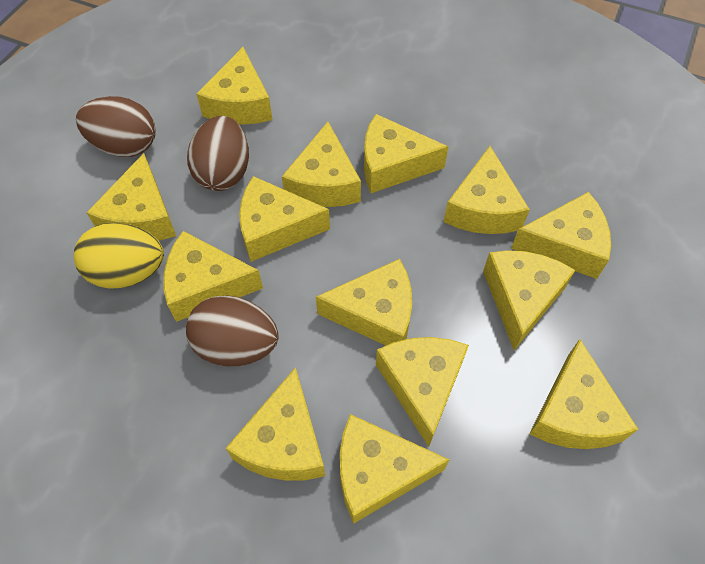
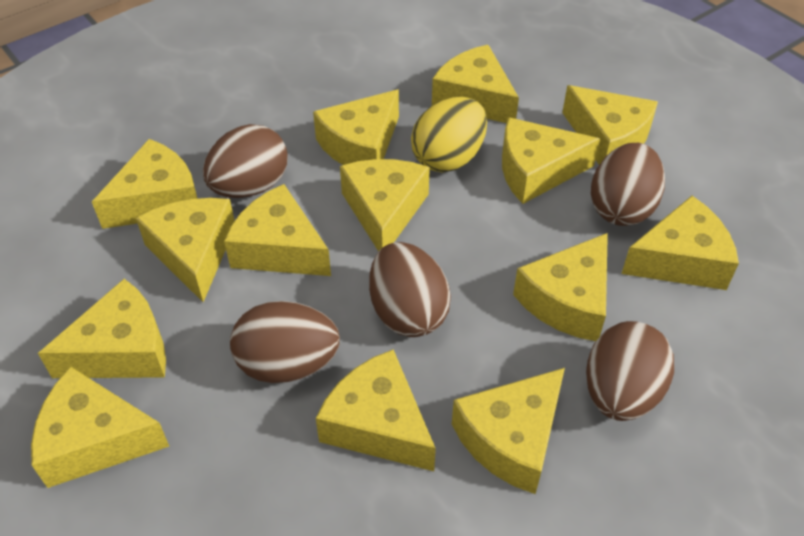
brown egg: 3 -> 5

